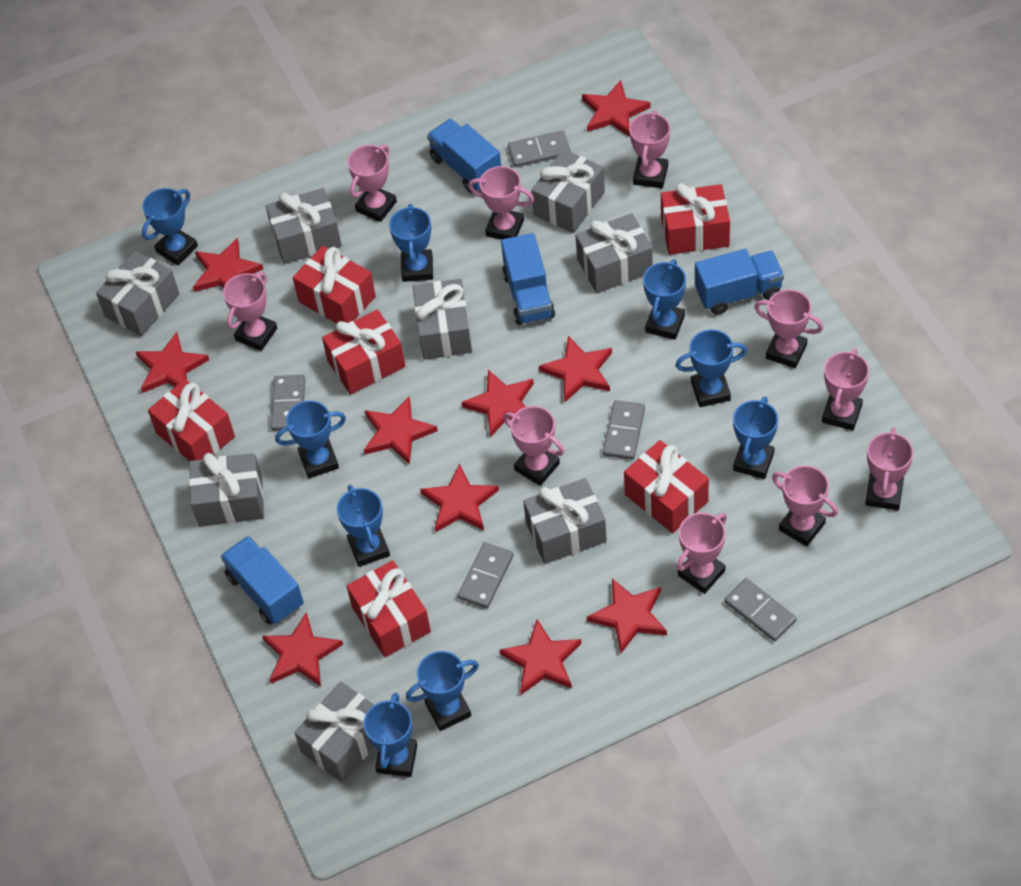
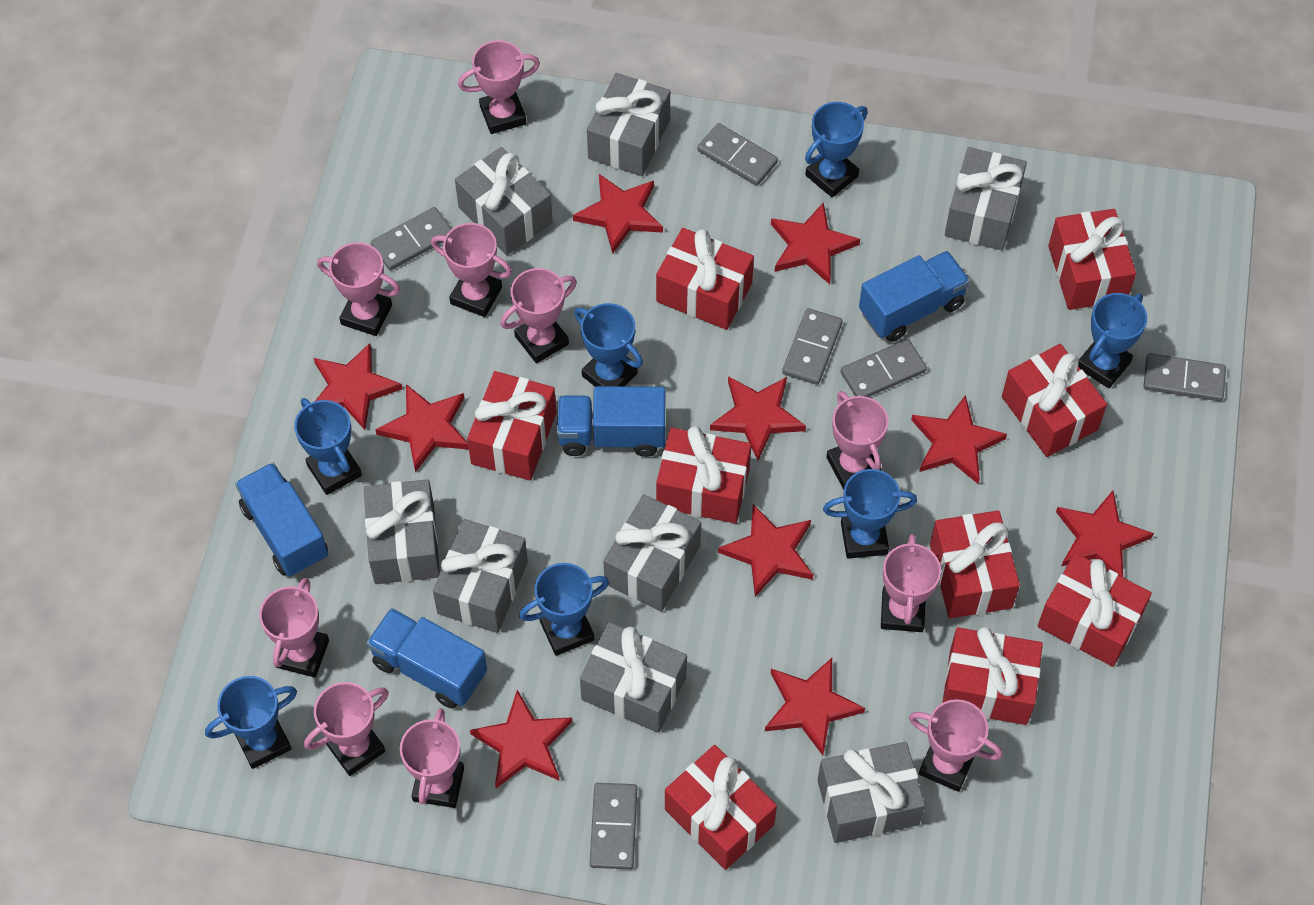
blue trophy: 9 -> 7
grey domino: 5 -> 6
red gift: 6 -> 9

